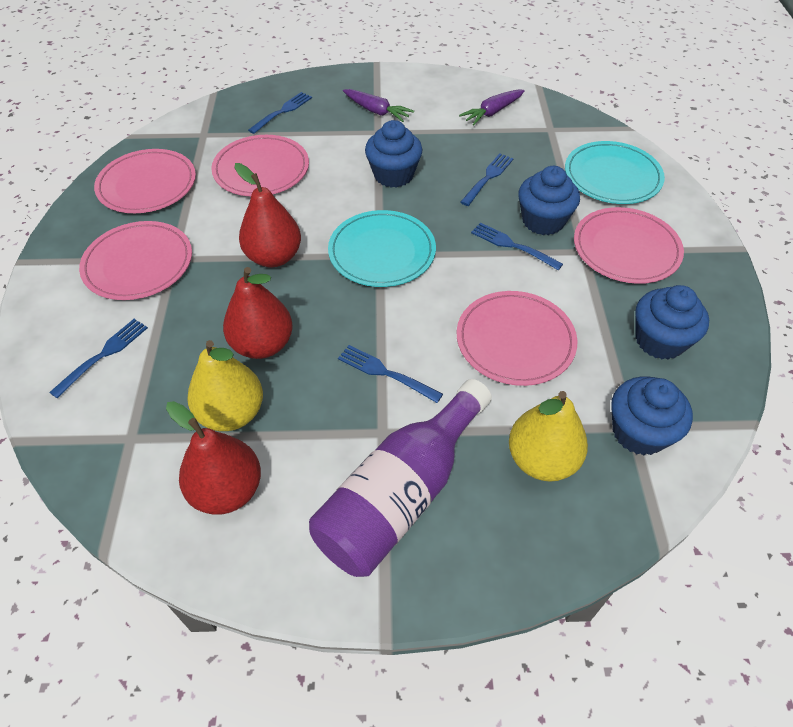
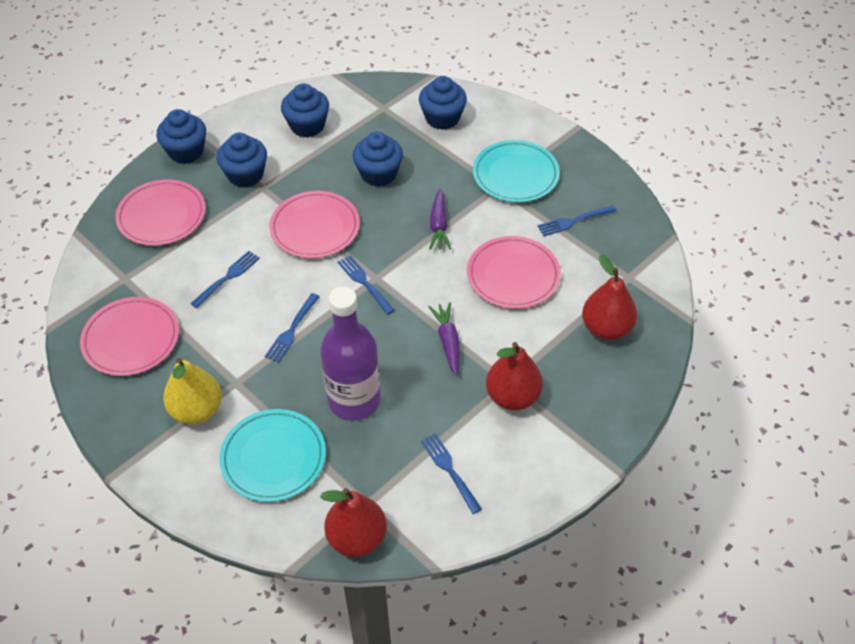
blue cupcake: 4 -> 5
pink plate: 5 -> 4
yellow pear: 2 -> 1

